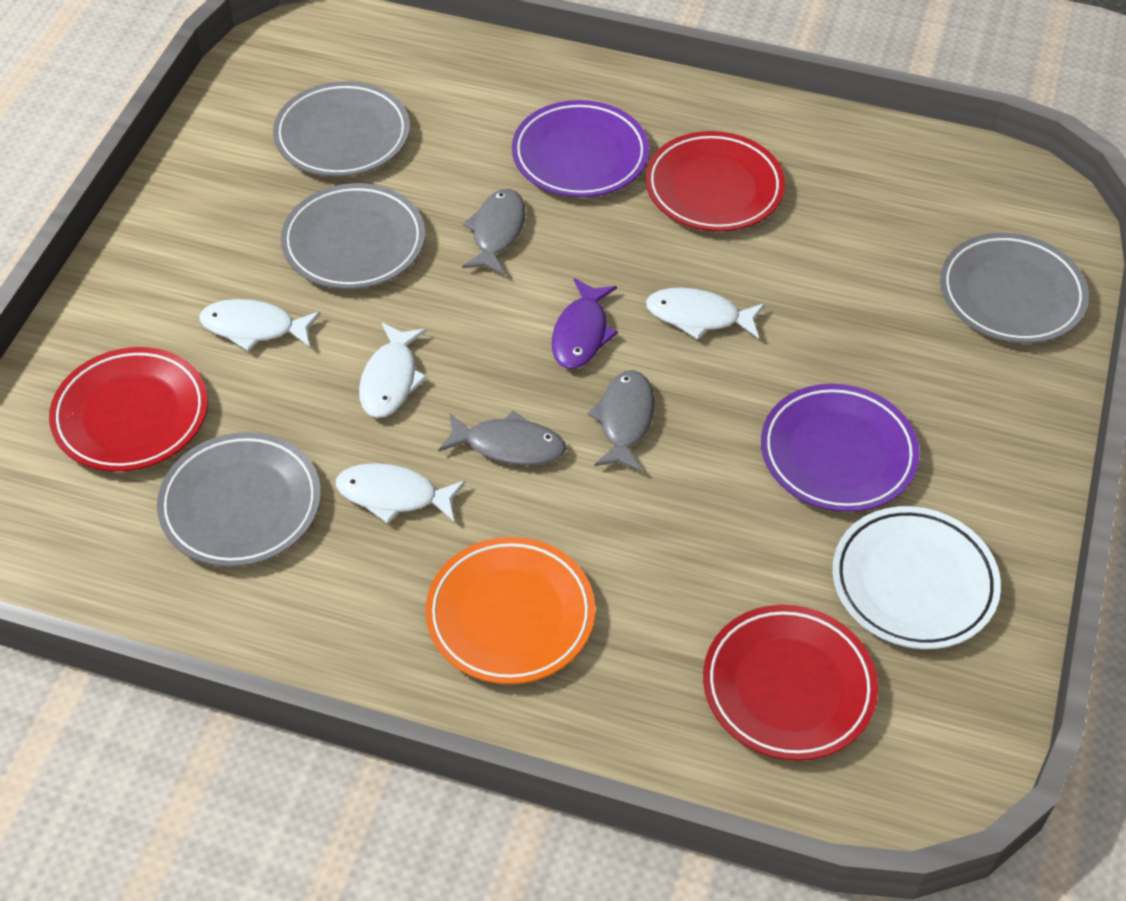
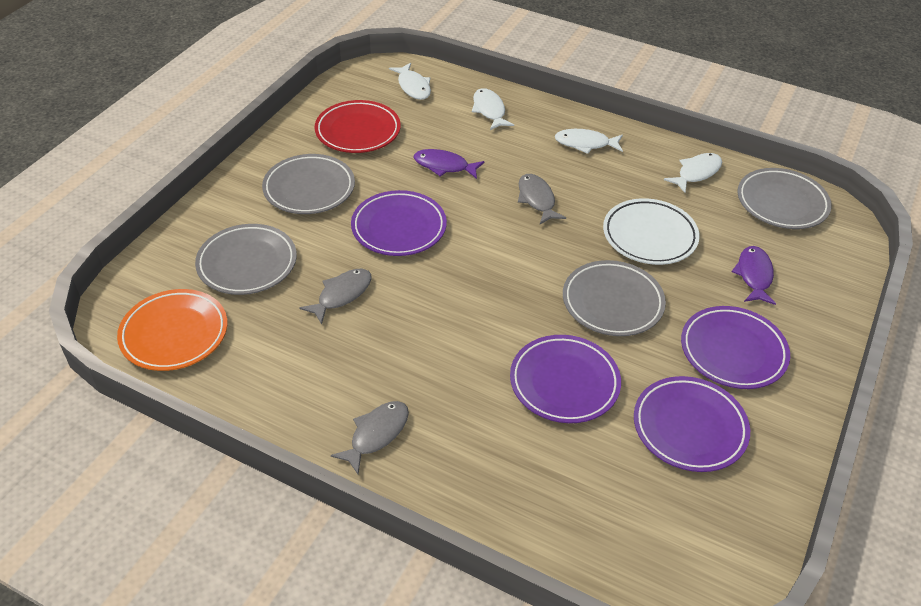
purple fish: 1 -> 2
purple plate: 2 -> 4
red plate: 3 -> 1

